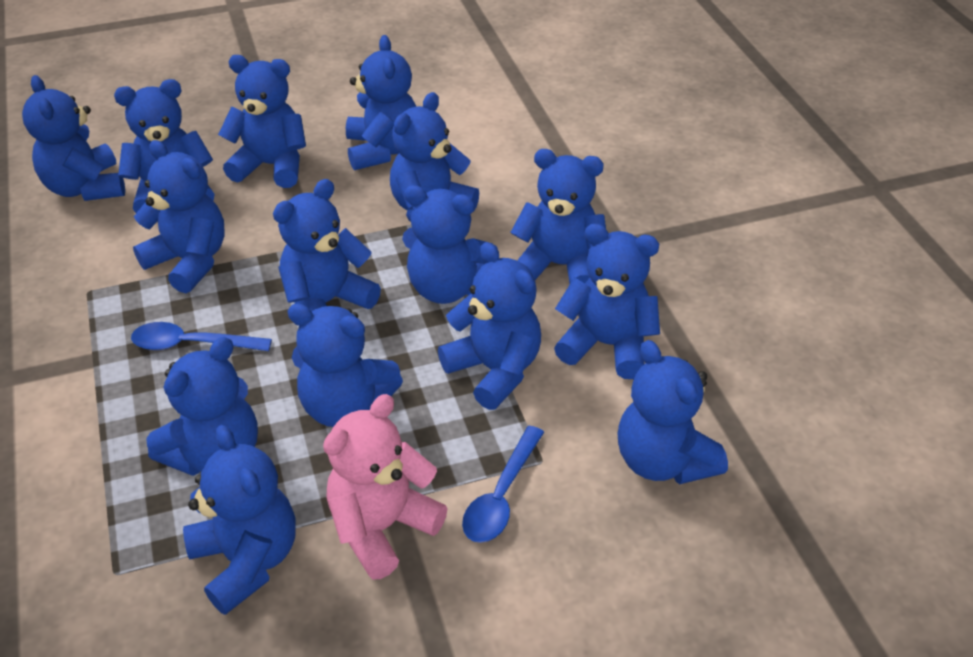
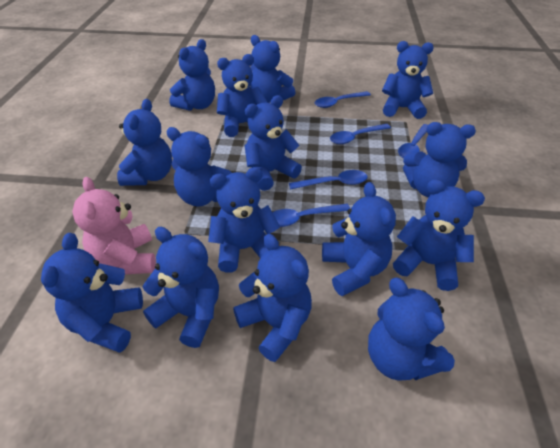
blue spoon: 2 -> 5

